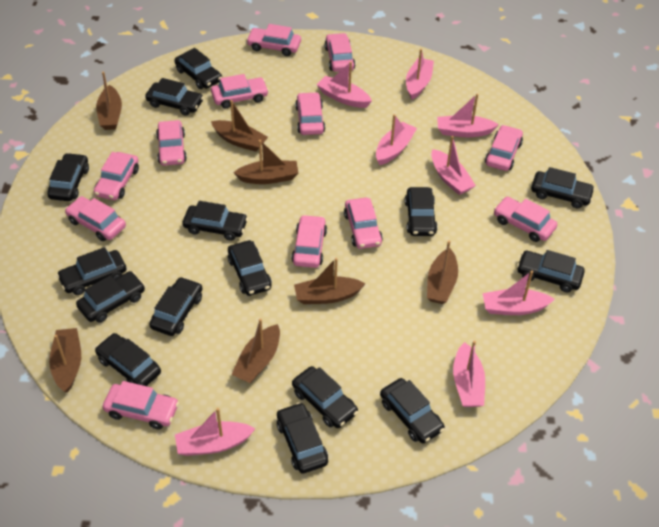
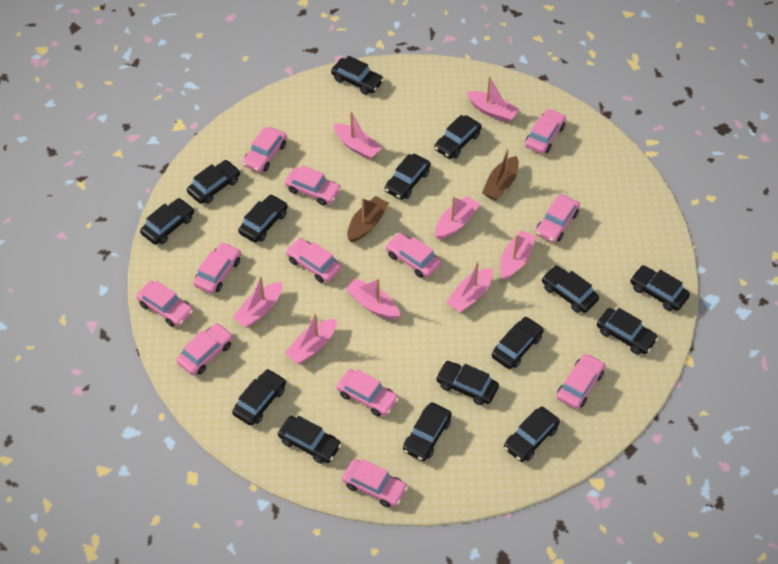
brown boat: 7 -> 2

